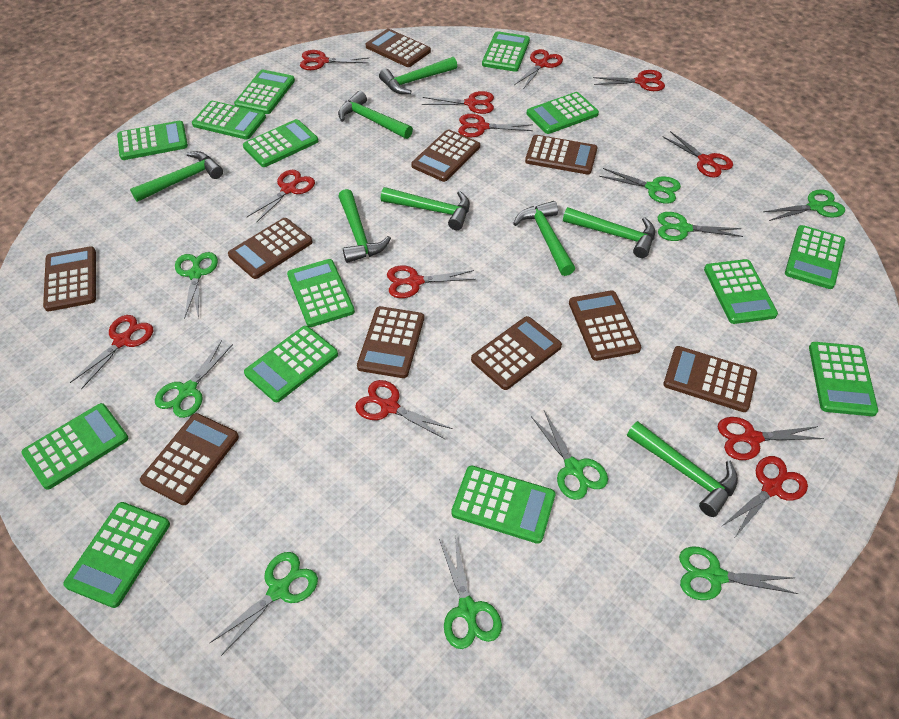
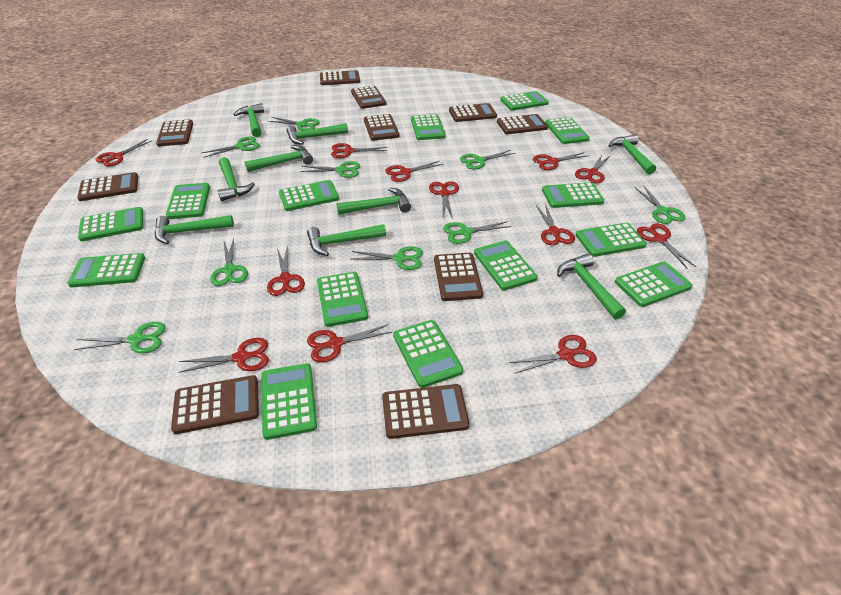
green hammer: 8 -> 9

